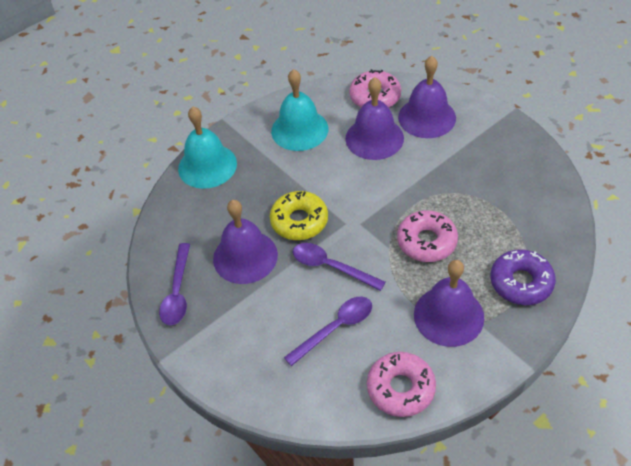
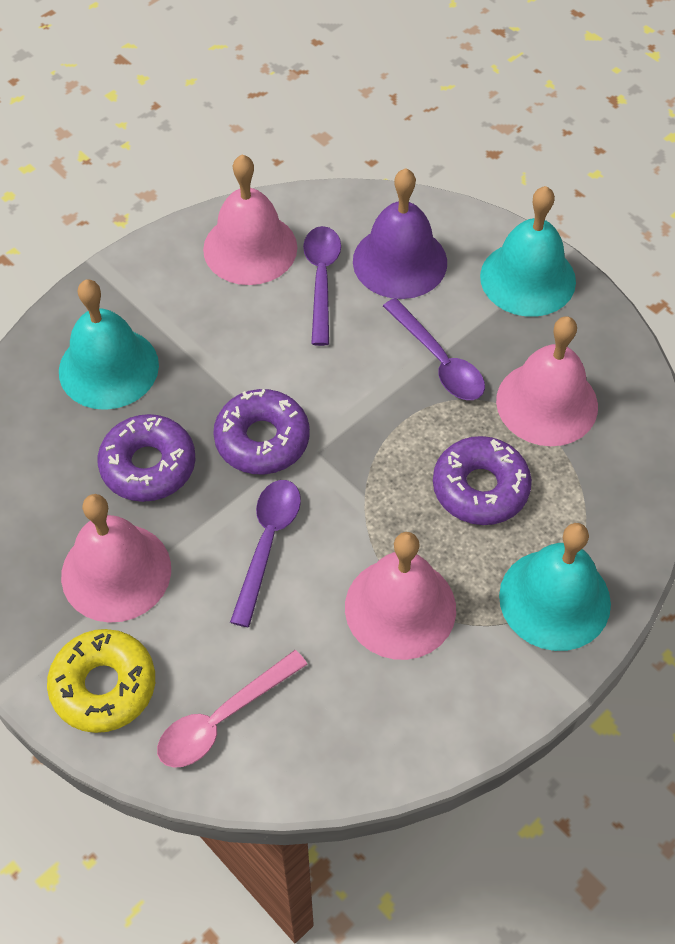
pink bell: 0 -> 4
pink donut: 3 -> 0
pink spoon: 0 -> 1
purple bell: 4 -> 1
purple donut: 1 -> 3
turquoise bell: 2 -> 3

